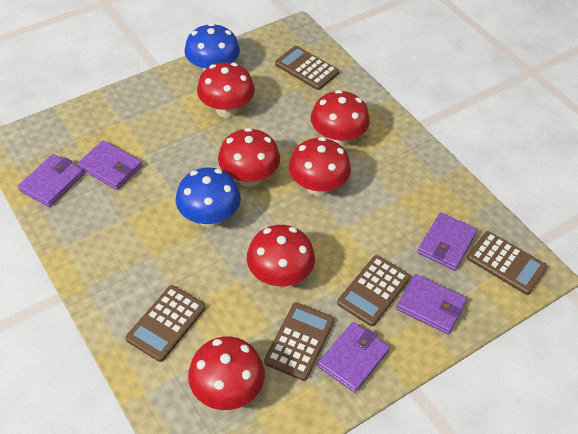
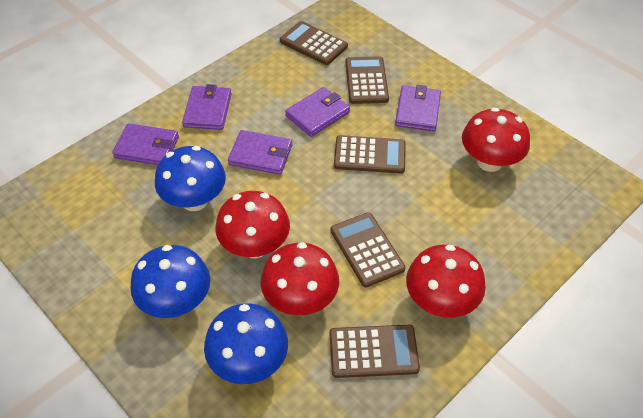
blue mushroom: 2 -> 3
red mushroom: 6 -> 4

